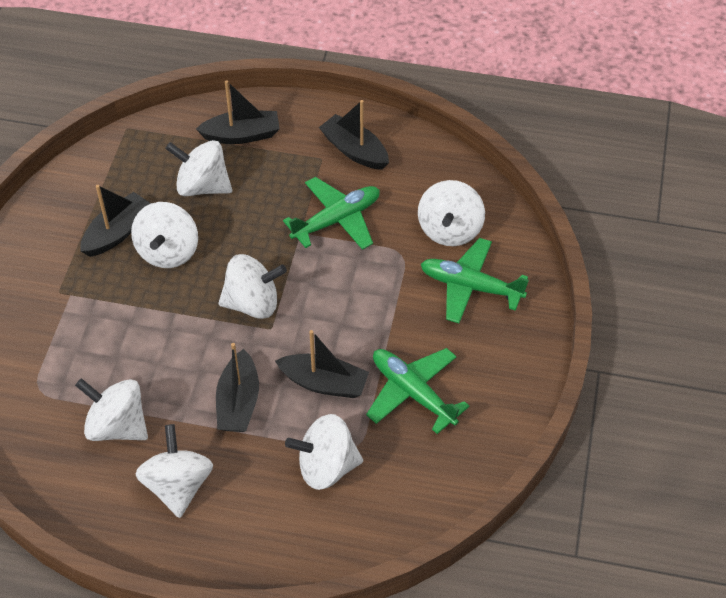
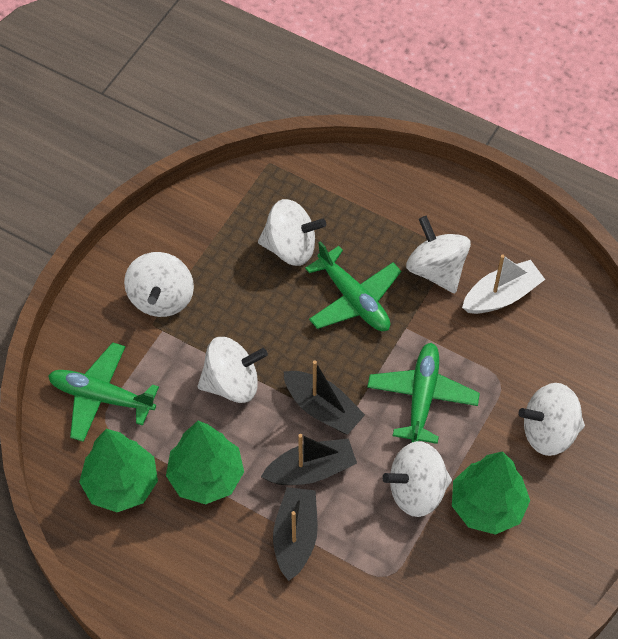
black boat: 5 -> 3
green tree: 0 -> 3
white boat: 0 -> 1
white spinning top: 7 -> 6

